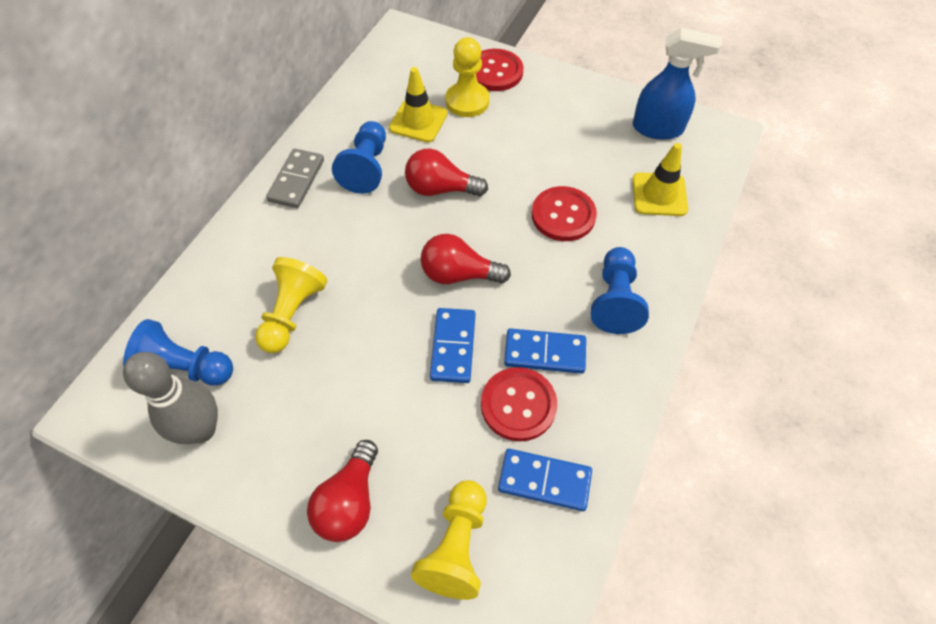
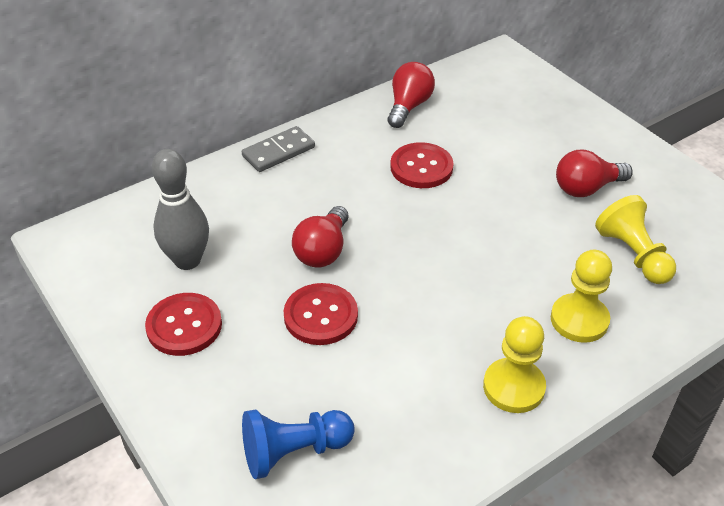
blue domino: 3 -> 0
blue pawn: 3 -> 1
blue spray bottle: 1 -> 0
yellow traffic cone: 2 -> 0

